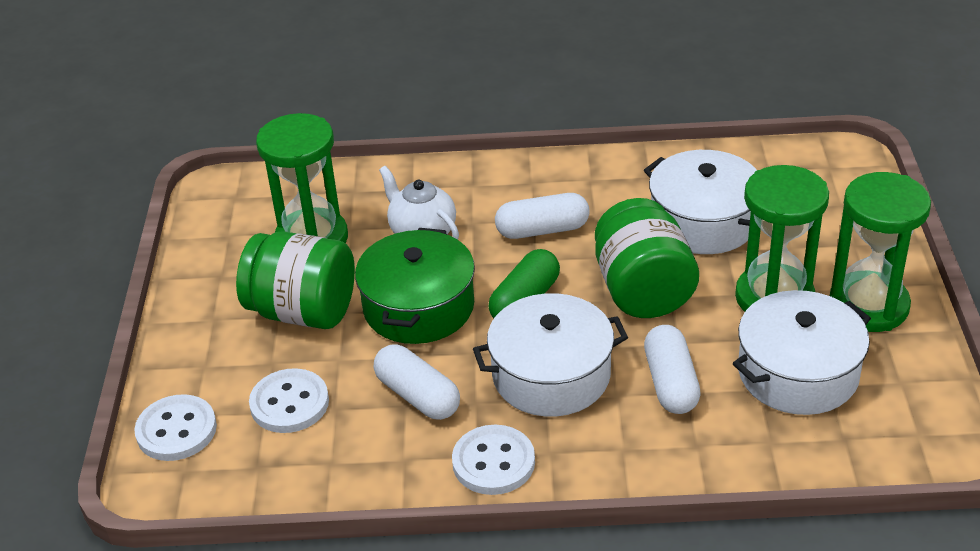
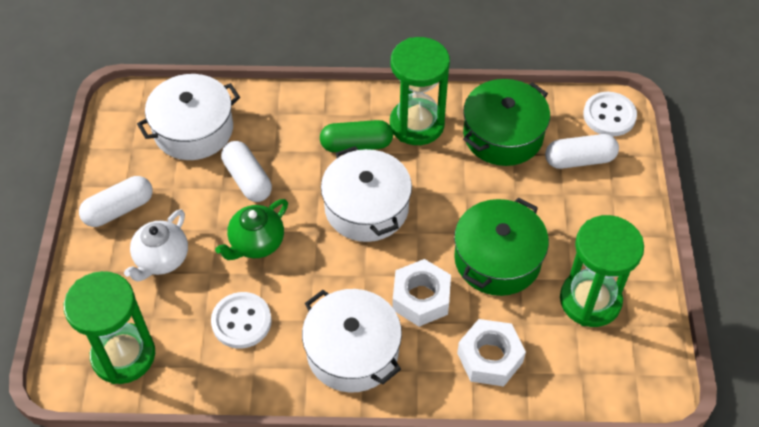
green jar: 2 -> 0
green pot: 1 -> 2
green teapot: 0 -> 1
white button: 3 -> 2
white nut: 0 -> 2

